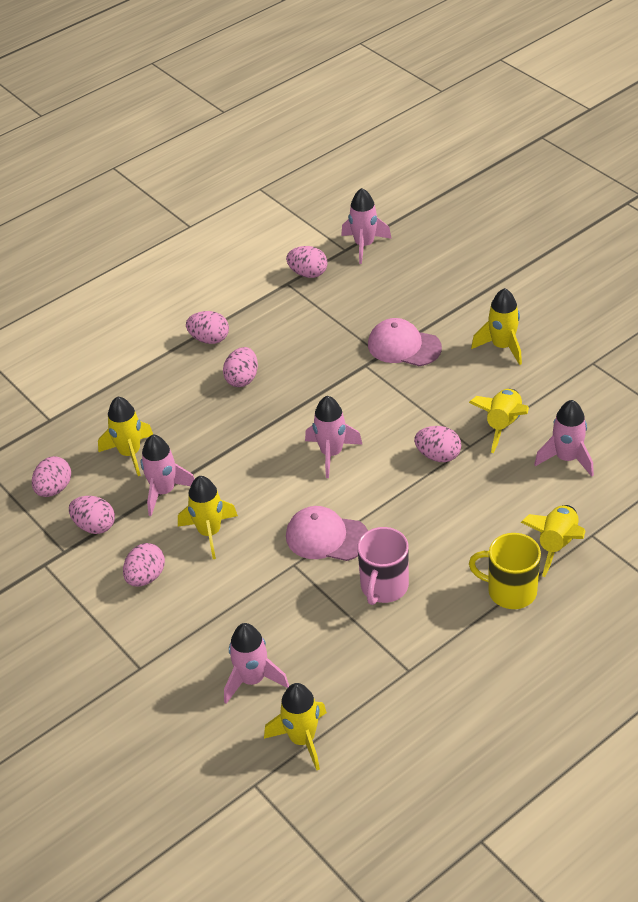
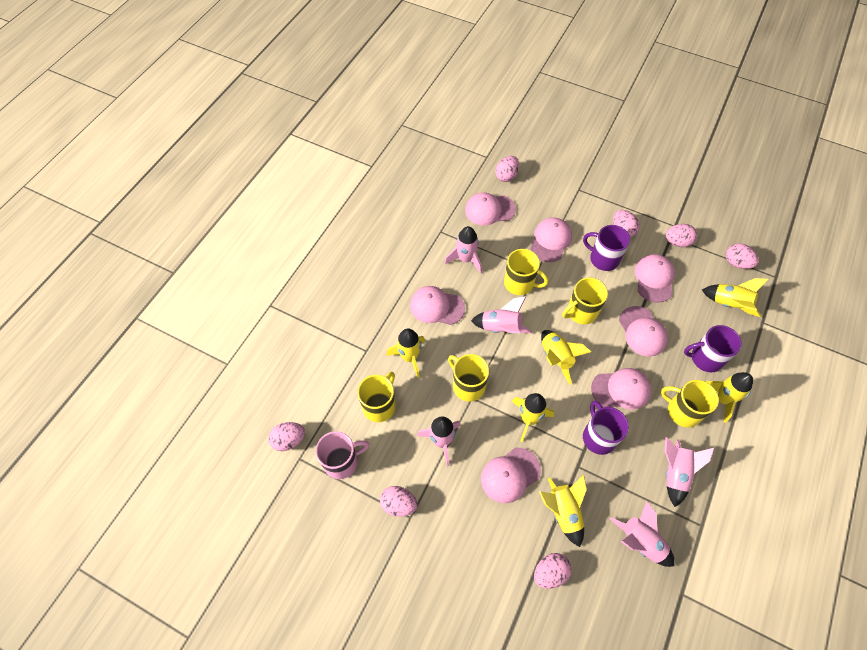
pink cap: 2 -> 7
purple mug: 0 -> 3
yellow mug: 1 -> 5

